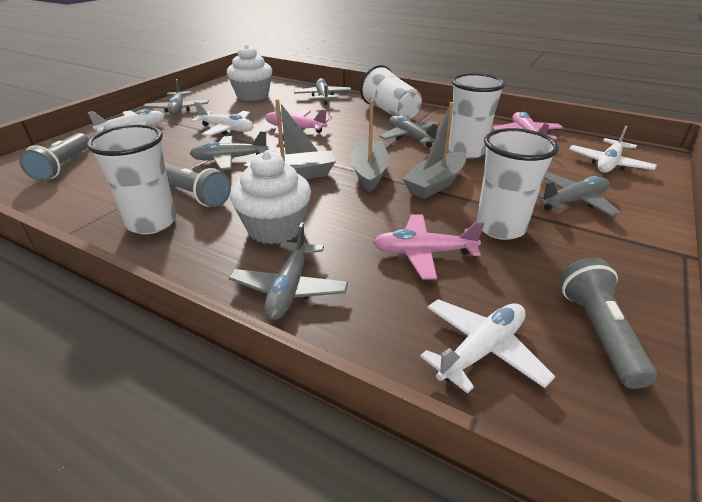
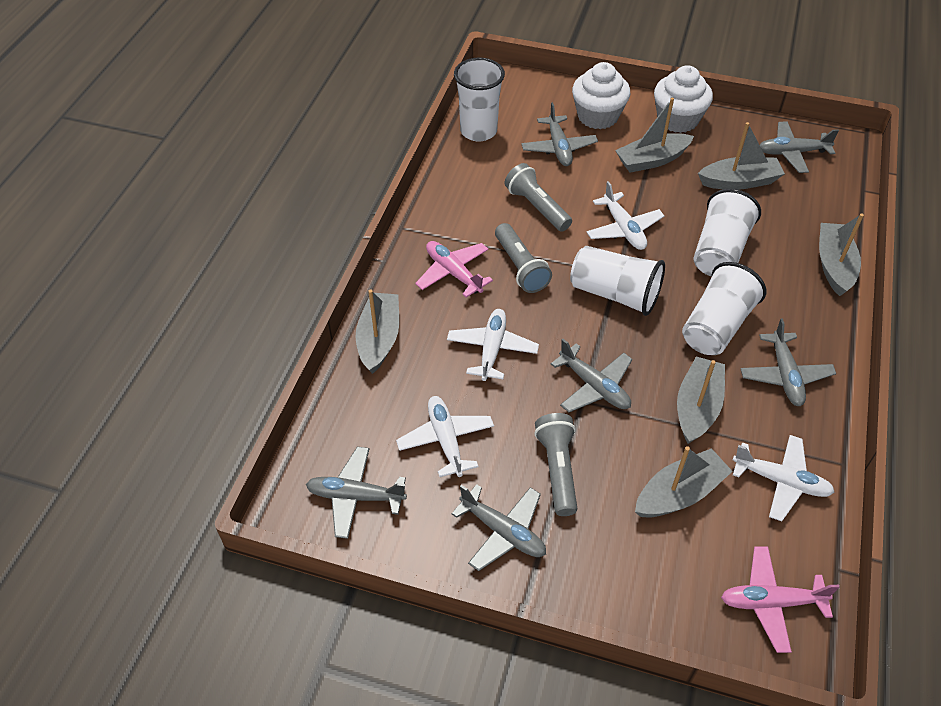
grey boat: 3 -> 6
pink plane: 3 -> 2

